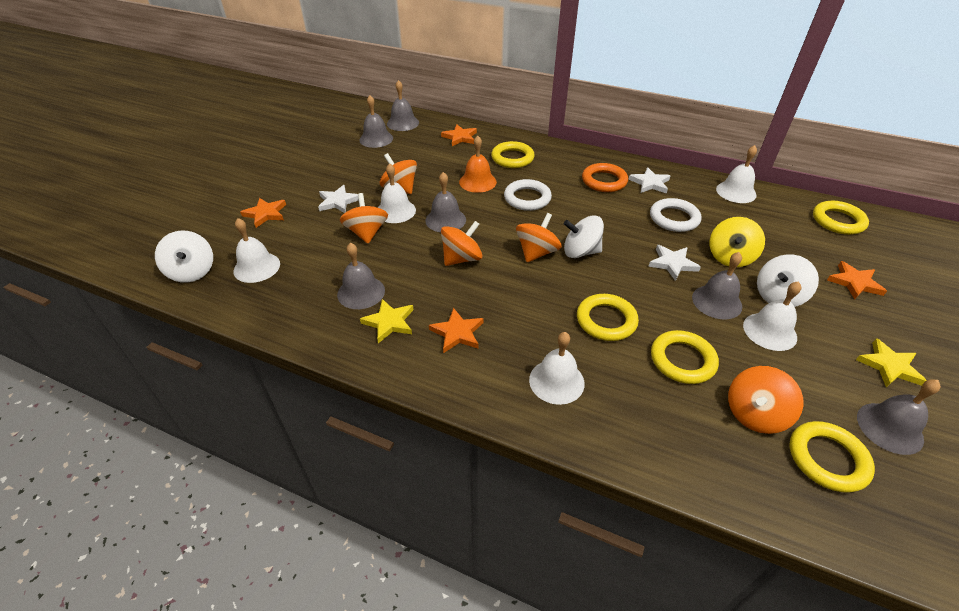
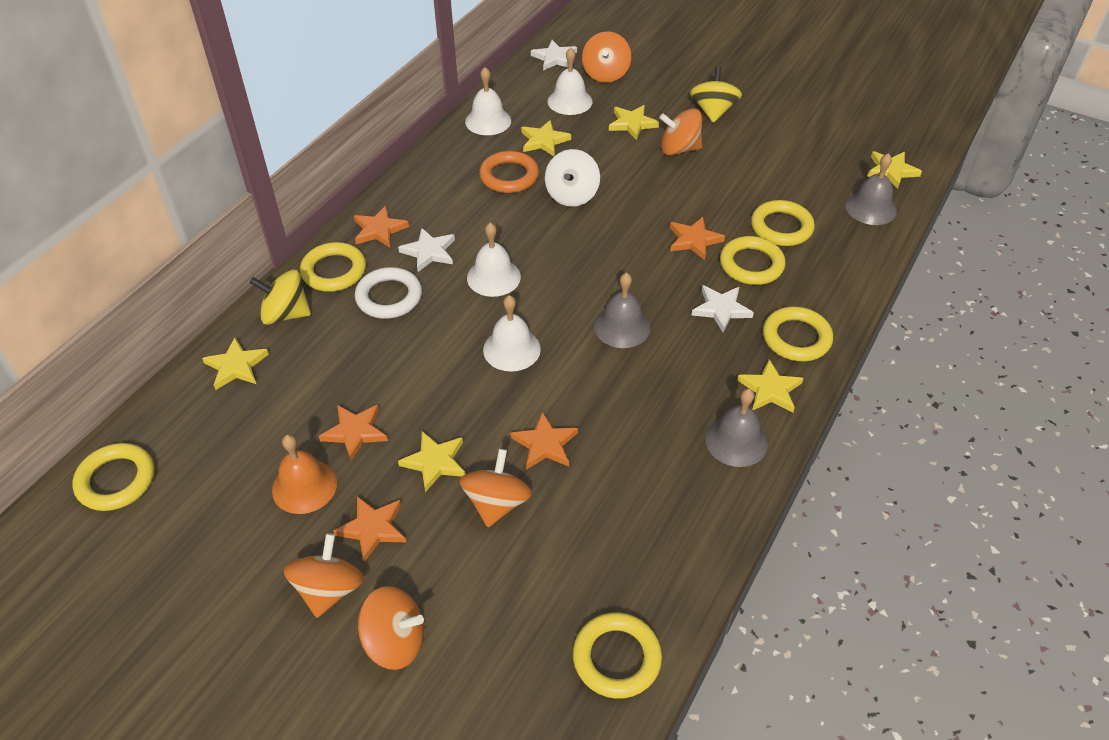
grey bell: 6 -> 3
orange star: 4 -> 5
white bell: 5 -> 4
white ring: 2 -> 1
white spinning top: 3 -> 1
yellow ring: 5 -> 6
yellow spinning top: 1 -> 2
yellow star: 2 -> 6

